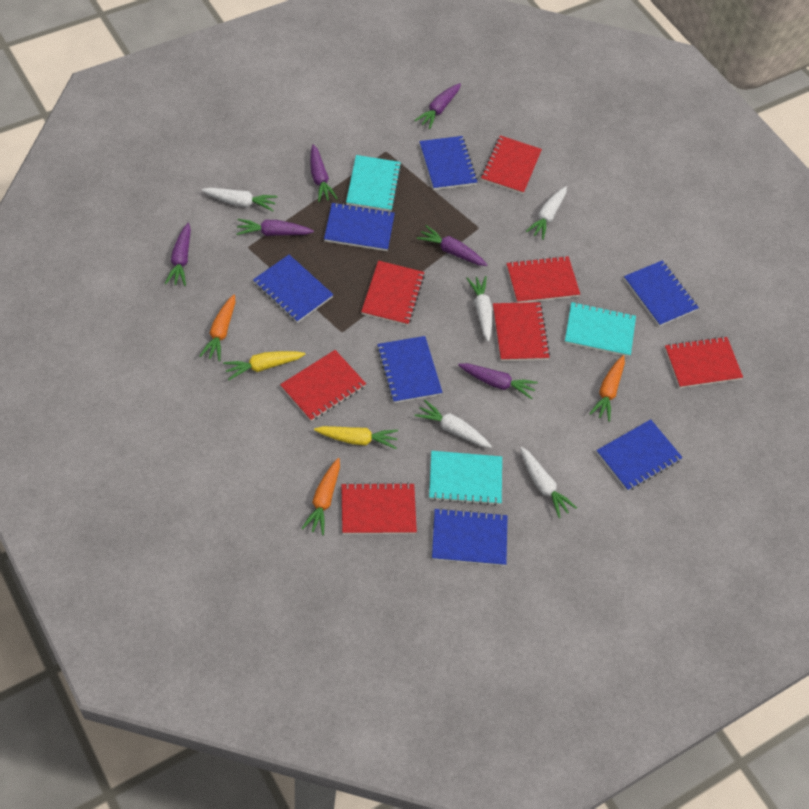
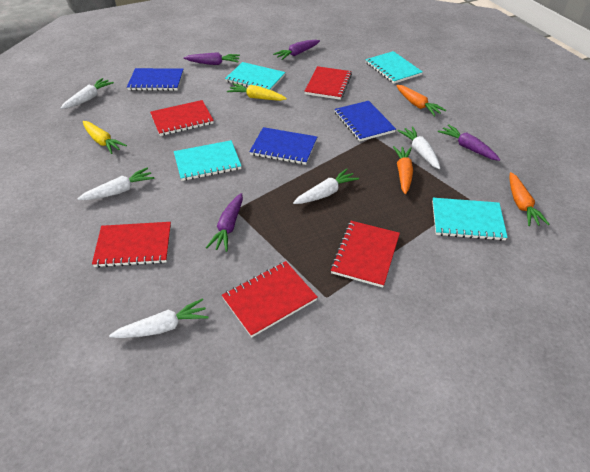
blue notebook: 7 -> 3
purple carrot: 6 -> 4
red notebook: 7 -> 5
turquoise notebook: 3 -> 4

